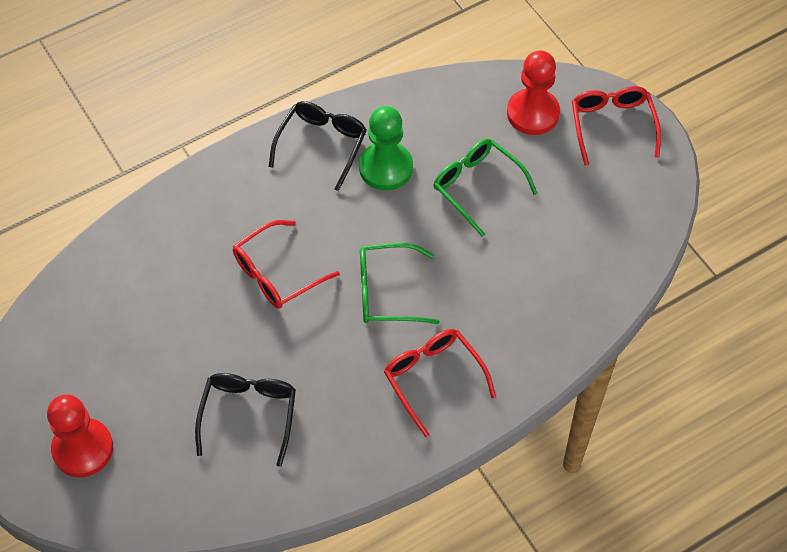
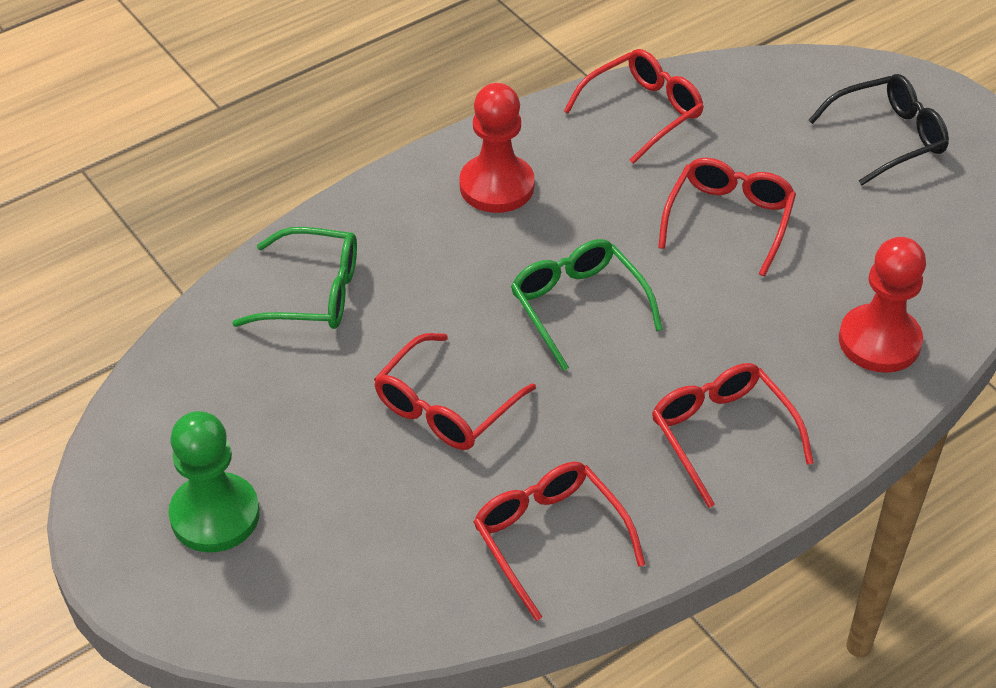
black glasses: 2 -> 1
red glasses: 3 -> 5

